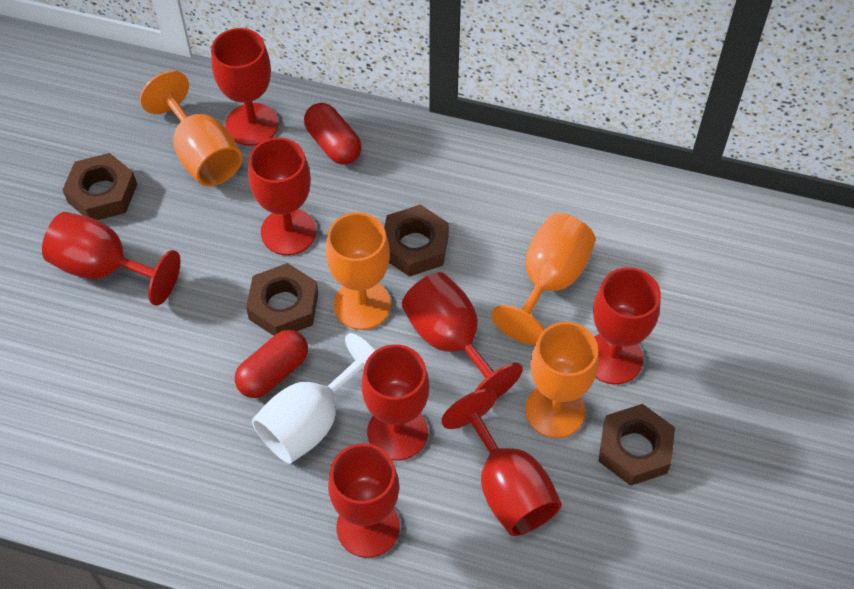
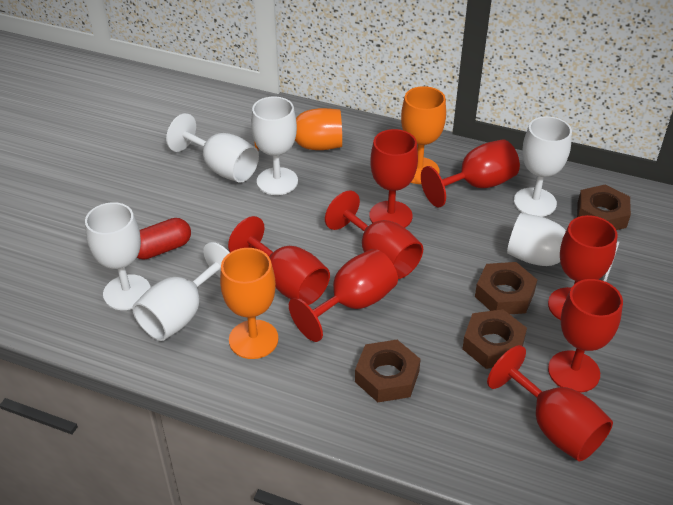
orange goblet: 4 -> 3
red capsule: 2 -> 1
white goblet: 1 -> 6

